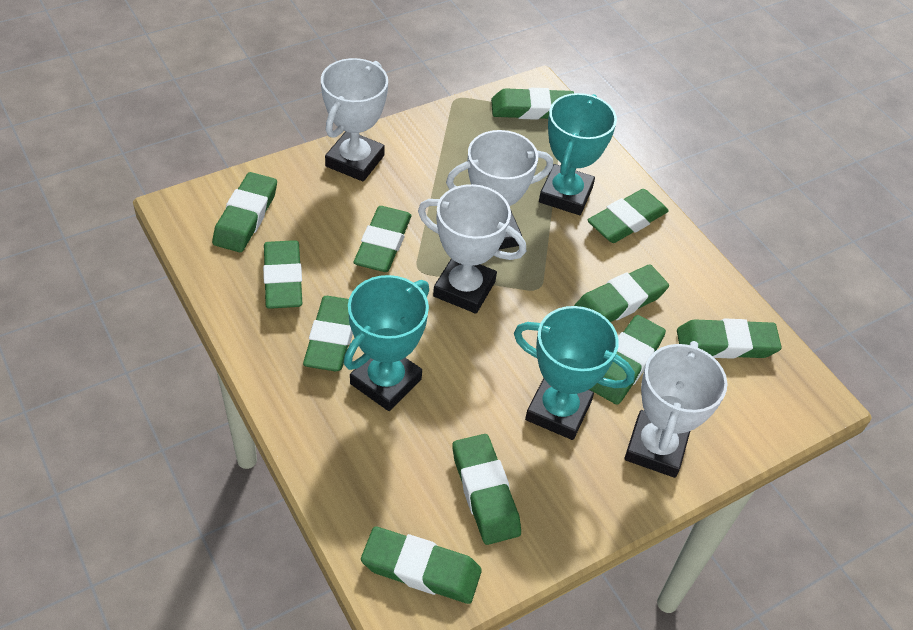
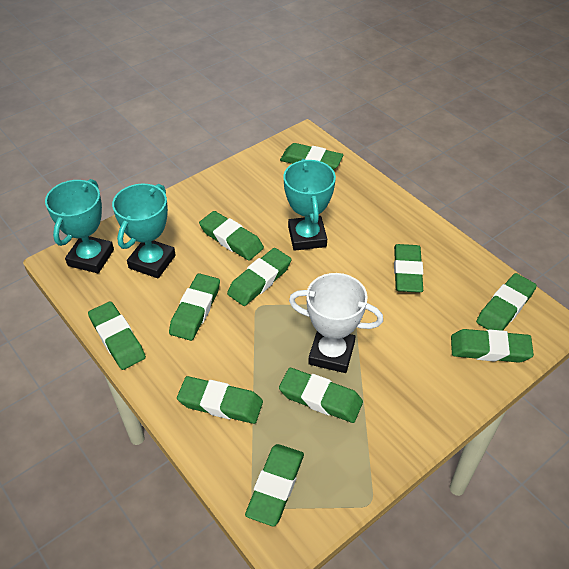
white trophy: 4 -> 1

